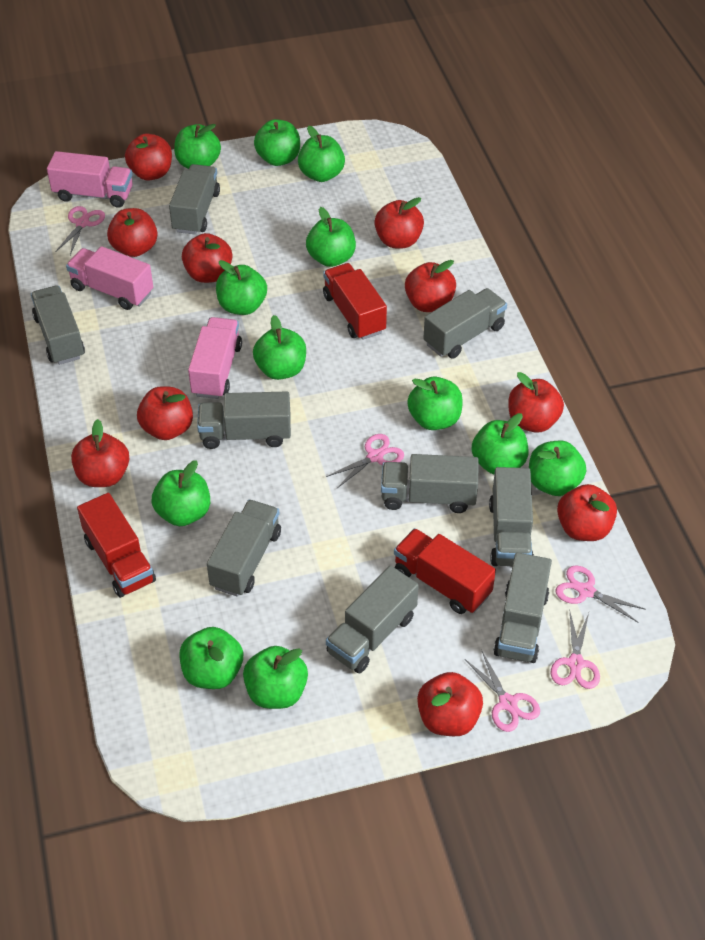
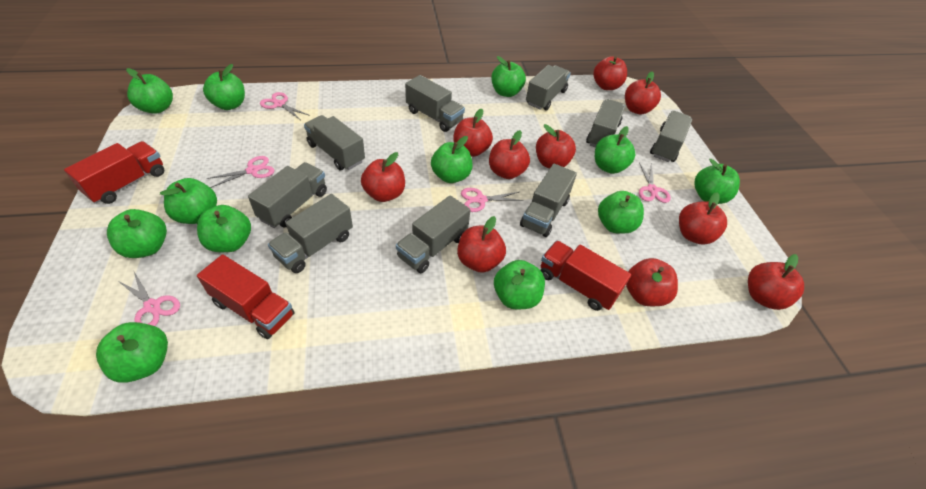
pink truck: 3 -> 0

